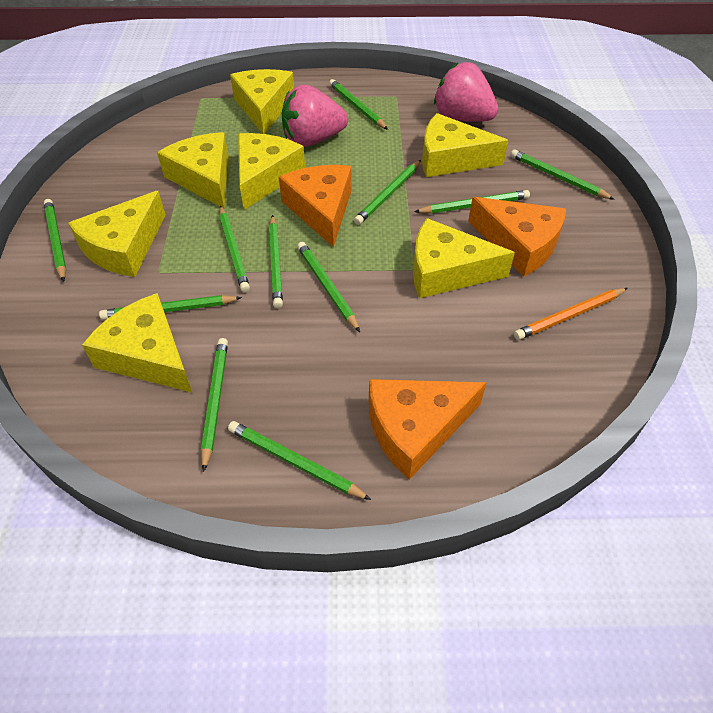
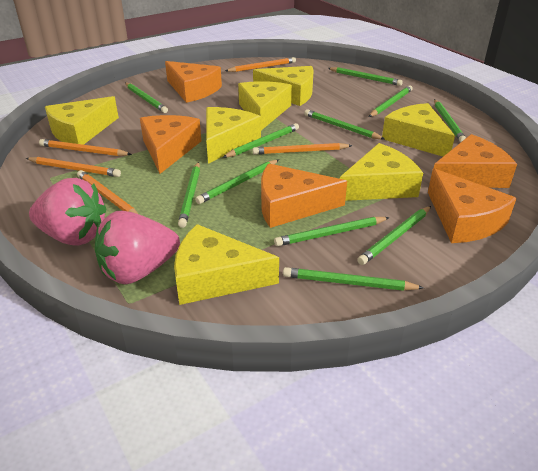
orange cheese: 3 -> 5
orange pencil: 1 -> 5

